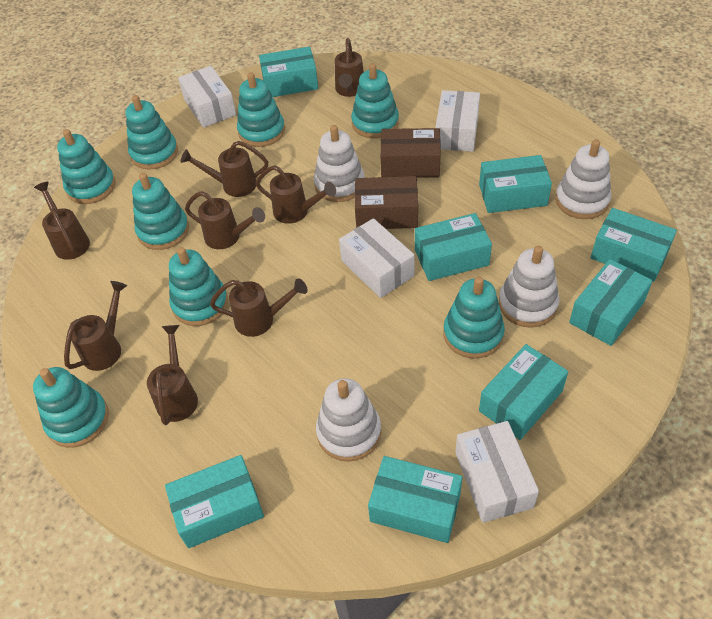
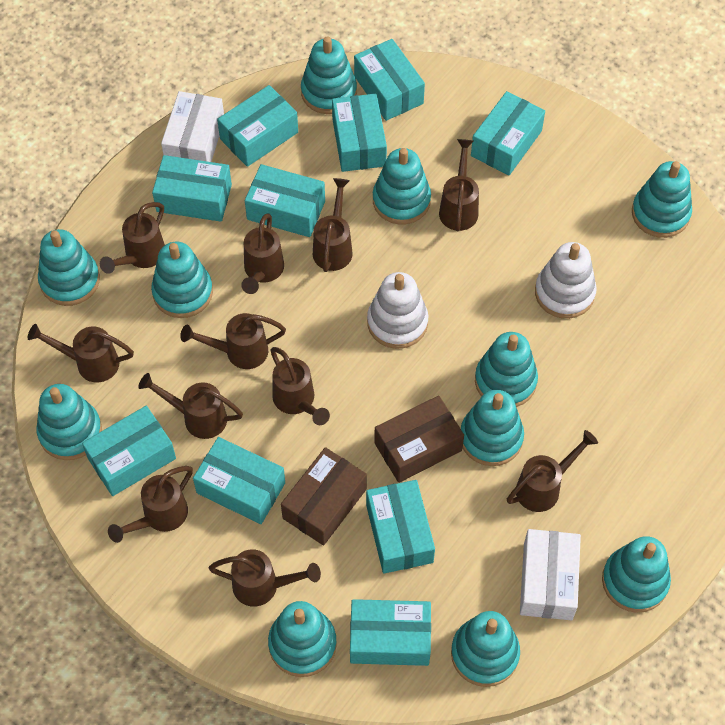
brown watering can: 8 -> 11
turquoise box: 8 -> 10
turquoise stacking toy: 8 -> 11
white box: 4 -> 2
white stacking toy: 4 -> 2

